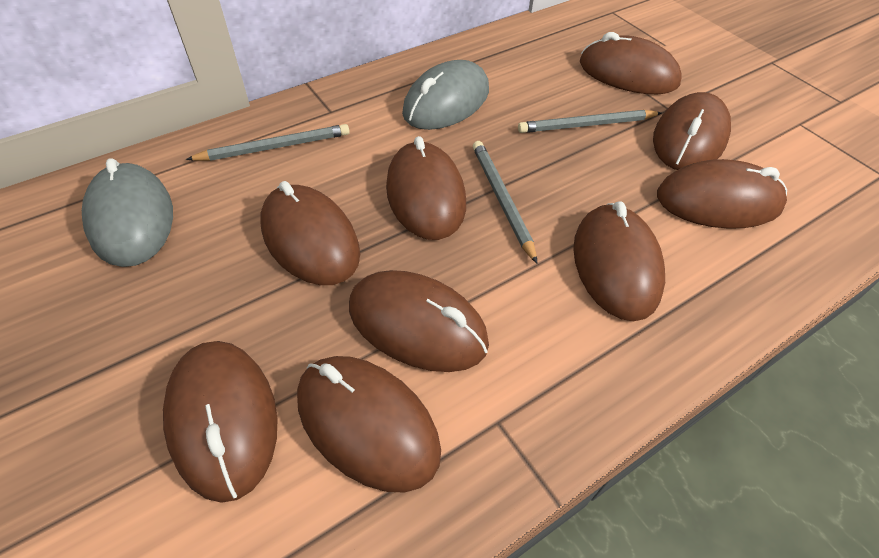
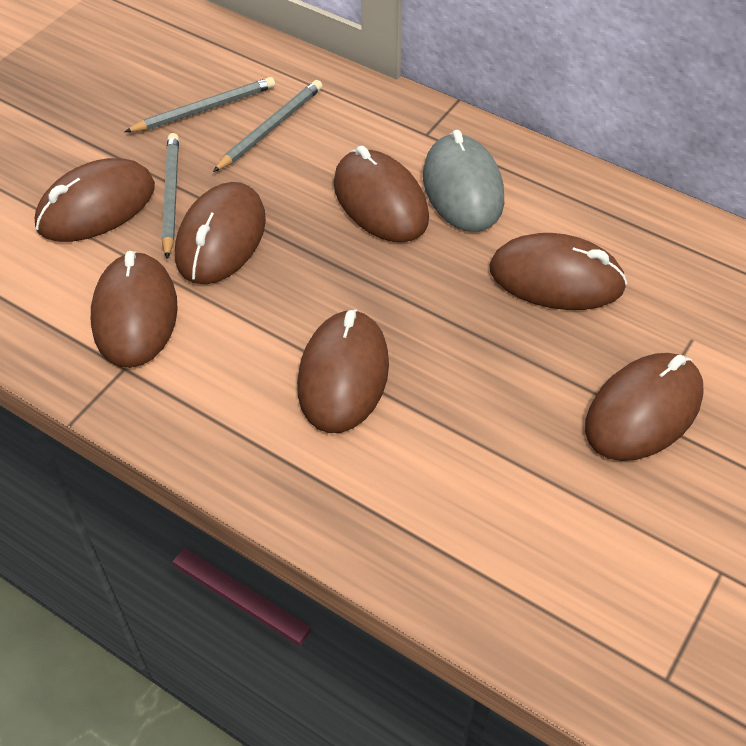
brown mouse: 9 -> 7
grey mouse: 2 -> 1

